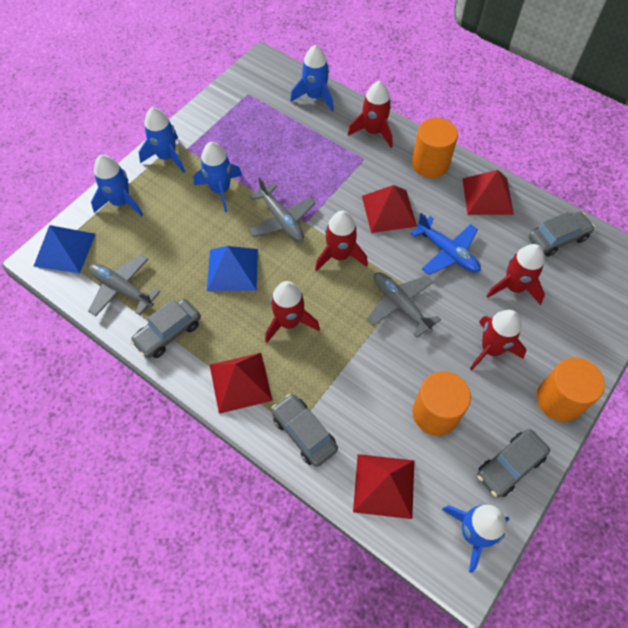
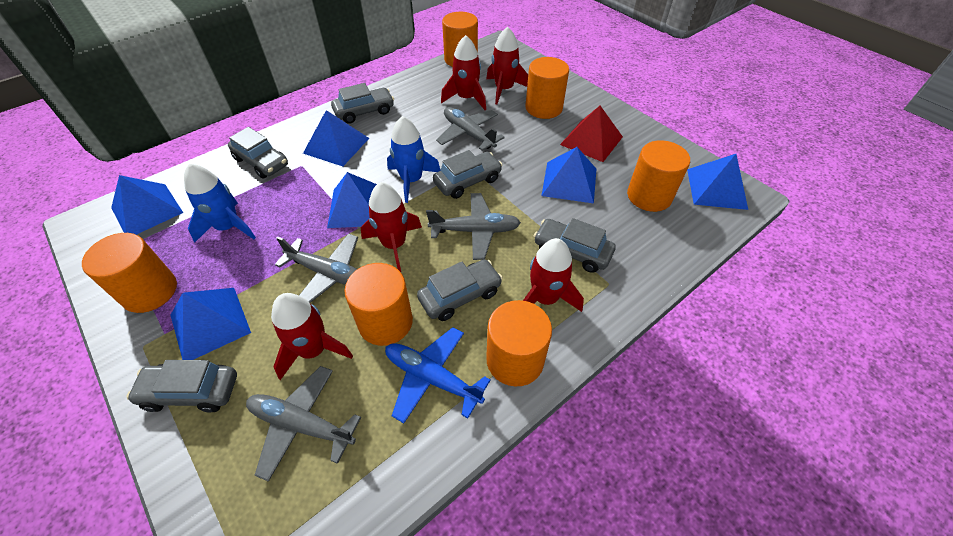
blue pyramid: 2 -> 6
blue rocket: 5 -> 2
grey car: 4 -> 6
grey plane: 3 -> 4
orange cylinder: 3 -> 6
red pyramid: 4 -> 1

